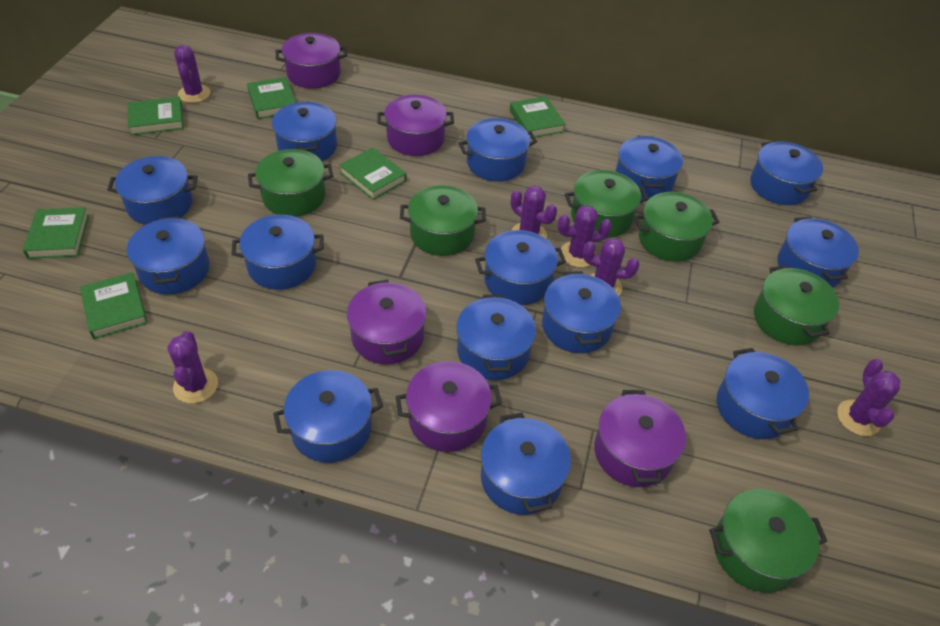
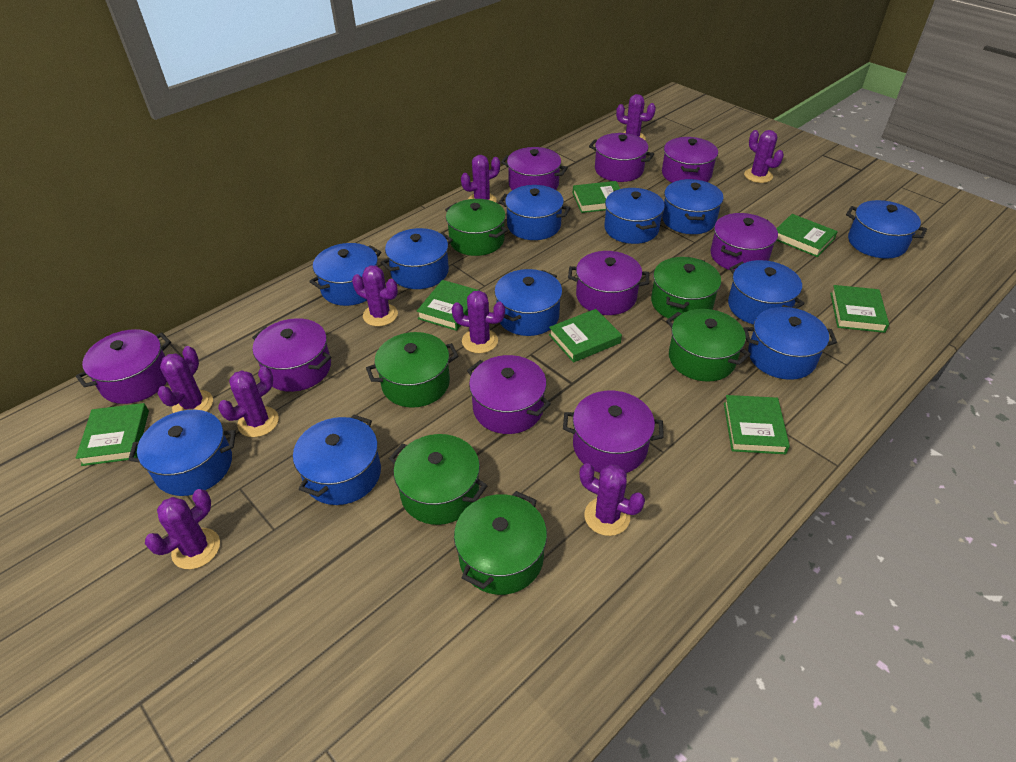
blue pot: 14 -> 11
green book: 6 -> 7
purple cactus: 6 -> 9
purple pot: 5 -> 9

